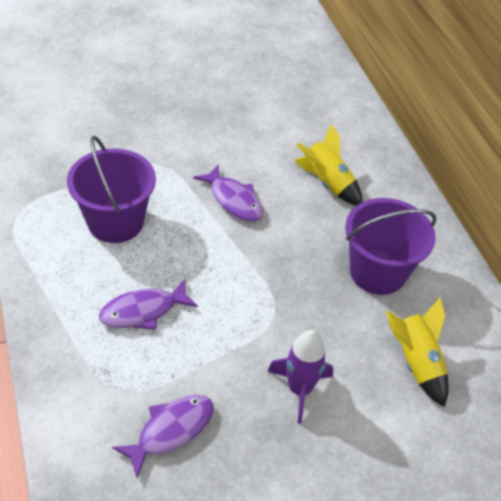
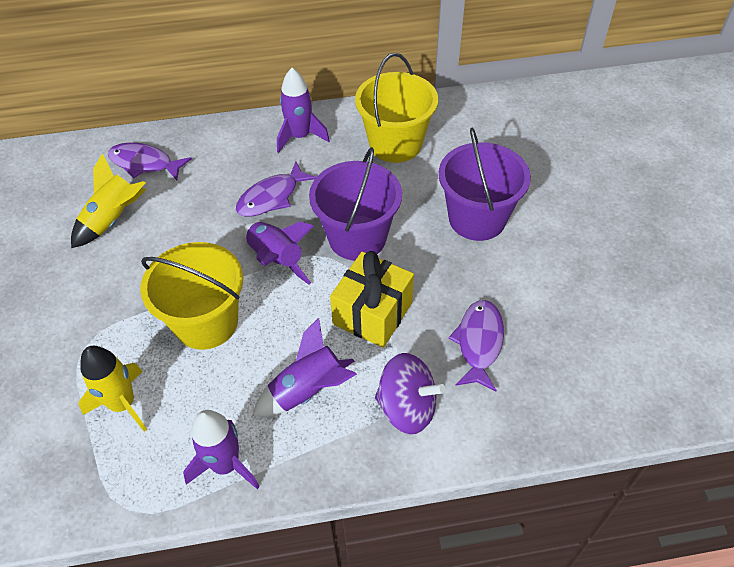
purple rocket: 1 -> 4
purple spinning top: 0 -> 1
yellow bucket: 0 -> 2
yellow gift: 0 -> 1

